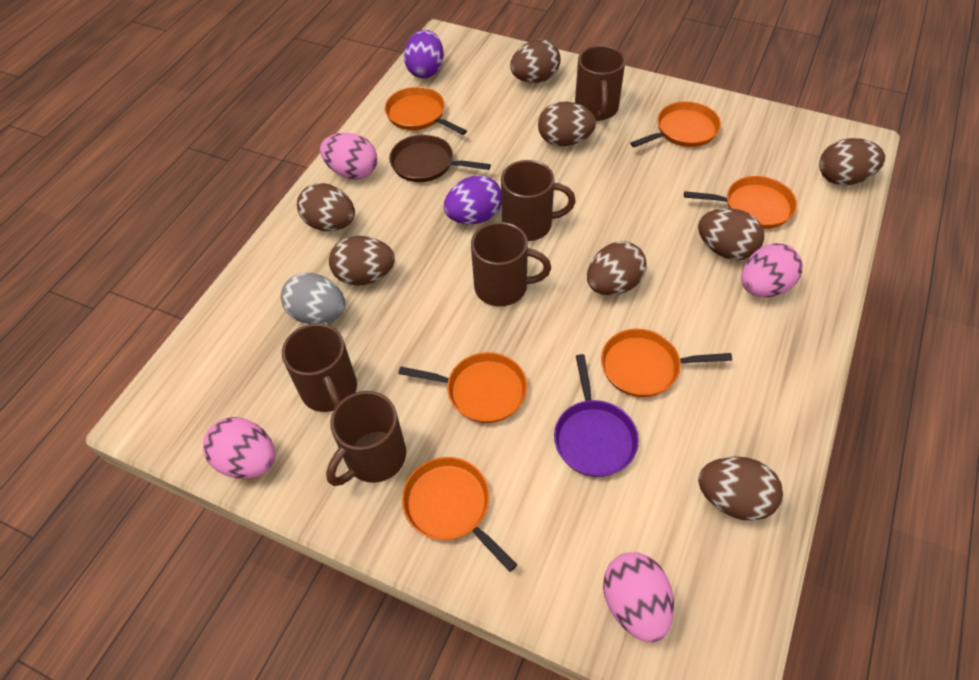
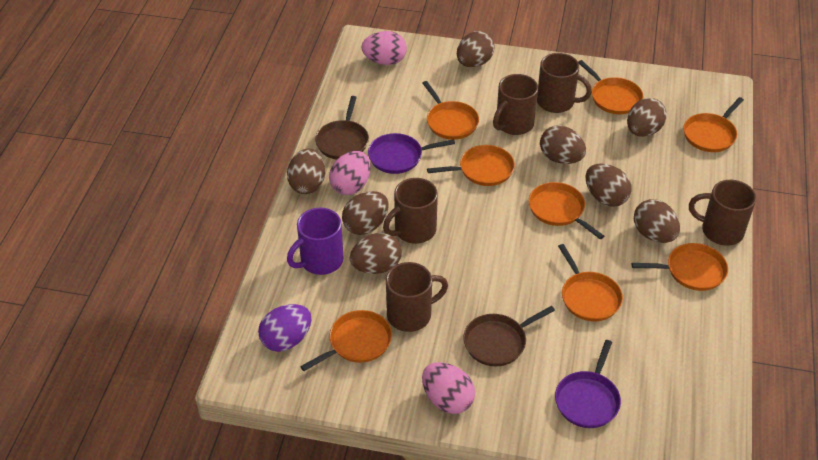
brown pan: 1 -> 2
grey egg: 1 -> 0
orange pan: 6 -> 8
pink egg: 4 -> 3
purple egg: 2 -> 1
purple mug: 0 -> 1
purple pan: 1 -> 2

